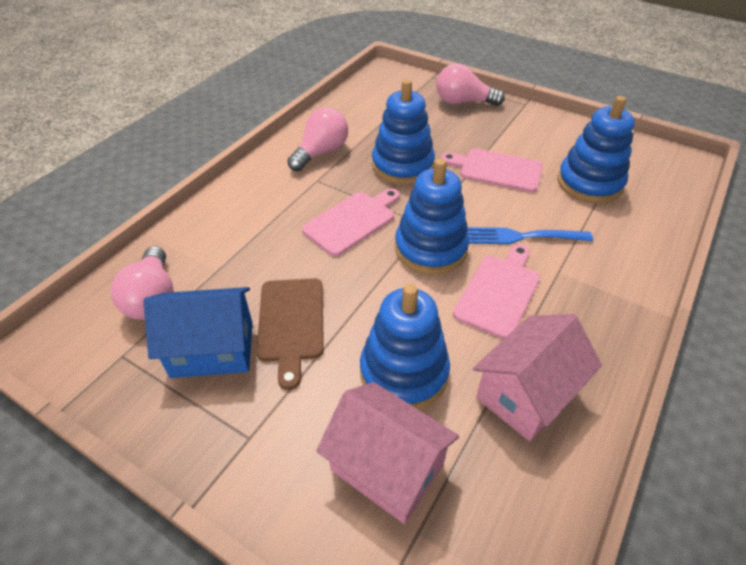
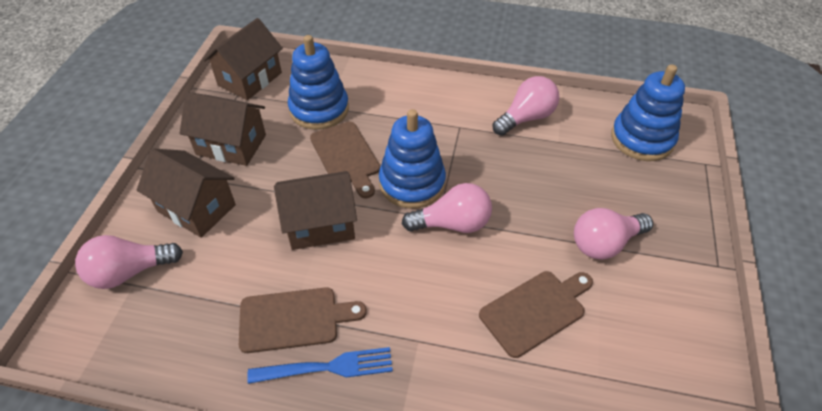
blue house: 1 -> 0
blue stacking toy: 4 -> 3
brown cutting board: 1 -> 3
brown house: 0 -> 4
pink cutting board: 3 -> 0
pink house: 2 -> 0
pink light bulb: 3 -> 4

